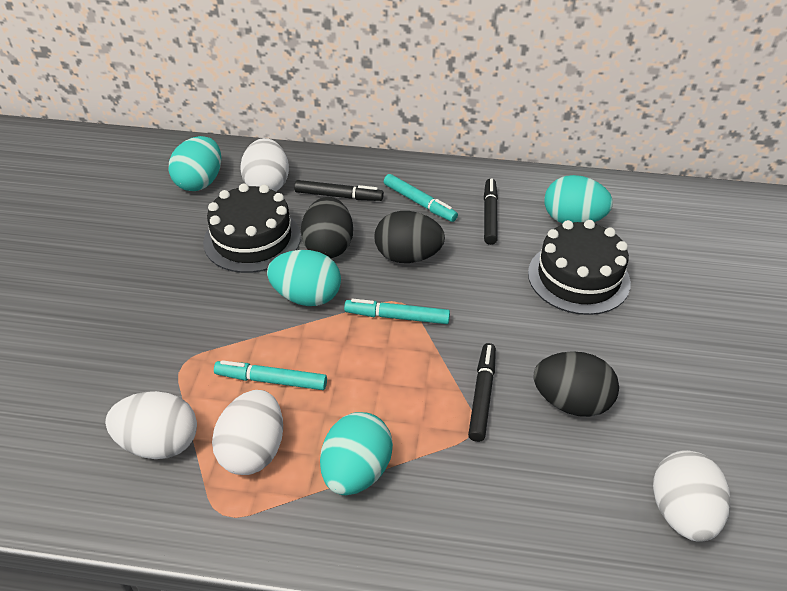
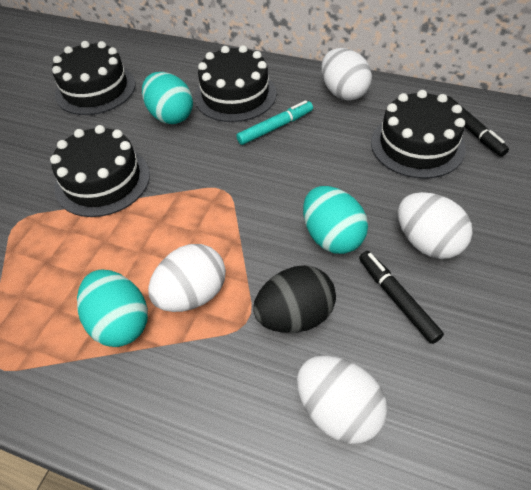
black cake: 2 -> 4
black egg: 3 -> 1
black marker: 3 -> 2
turquoise egg: 4 -> 3
turquoise marker: 3 -> 1

